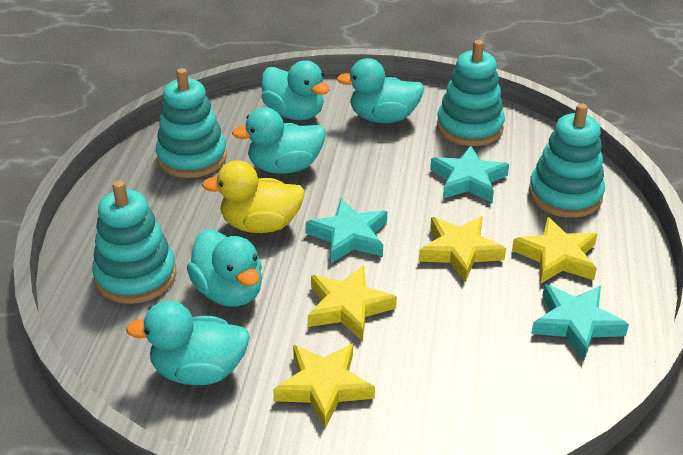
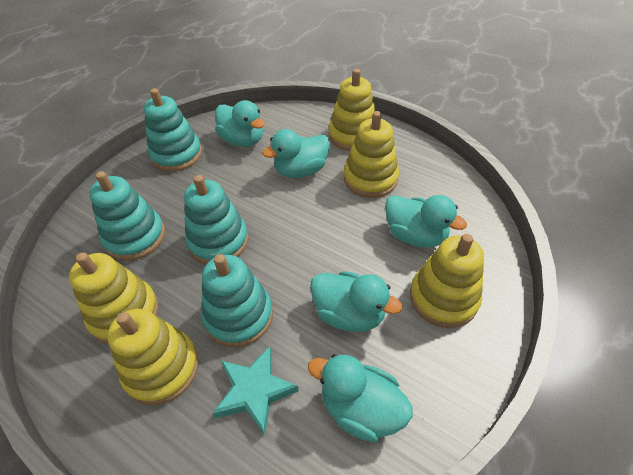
turquoise star: 3 -> 1
yellow duck: 1 -> 0
yellow stacking toy: 0 -> 5
yellow star: 4 -> 0

